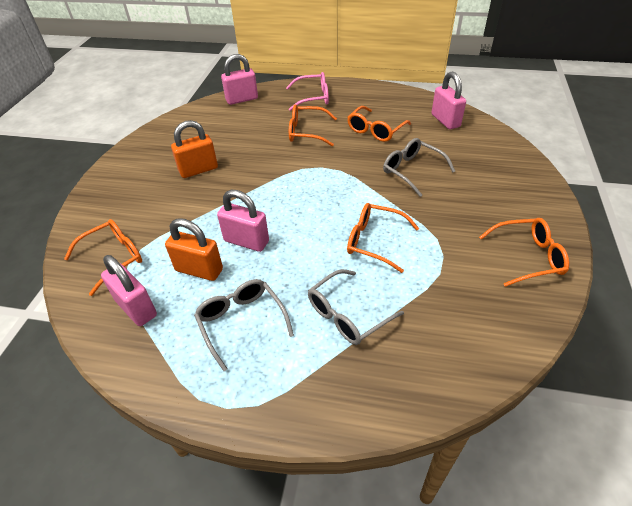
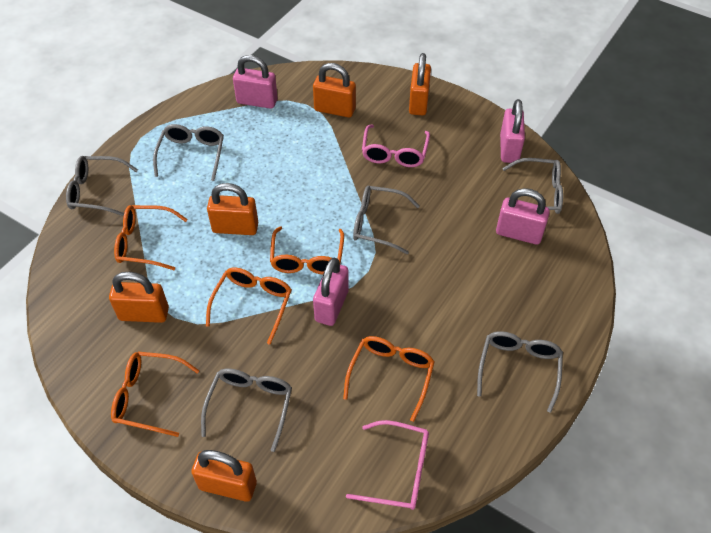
grey glasses: 3 -> 6
orange padlock: 2 -> 5
pink glasses: 1 -> 2

